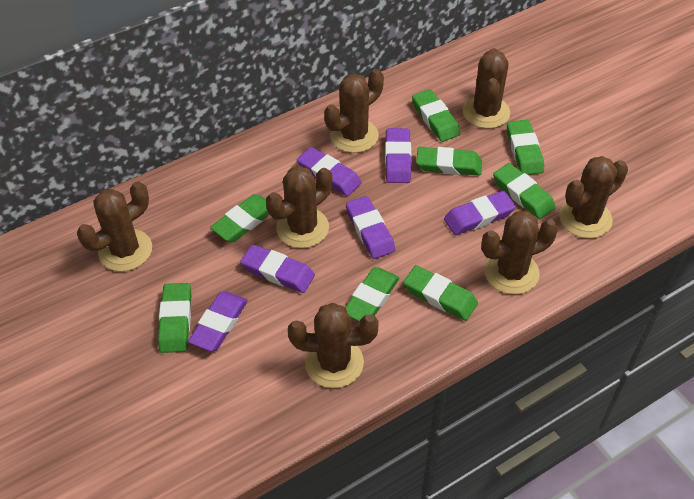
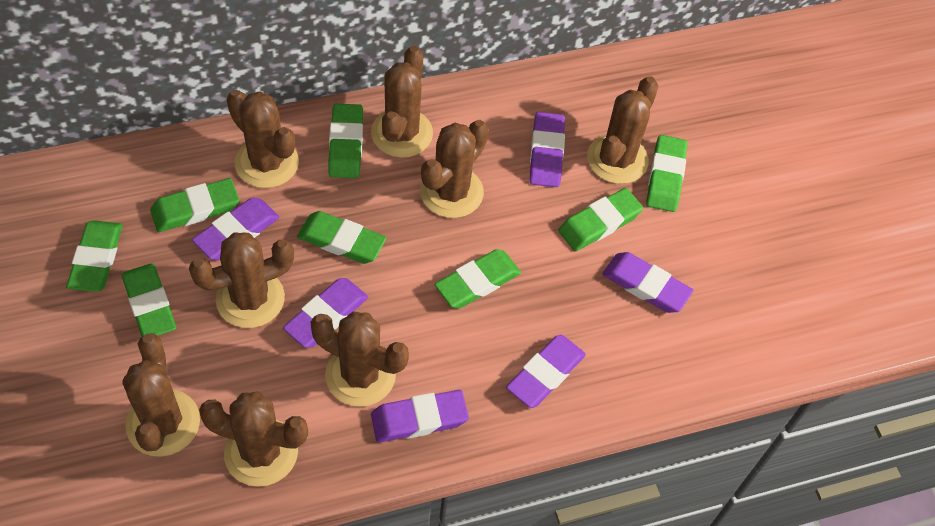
brown cactus: 7 -> 8

